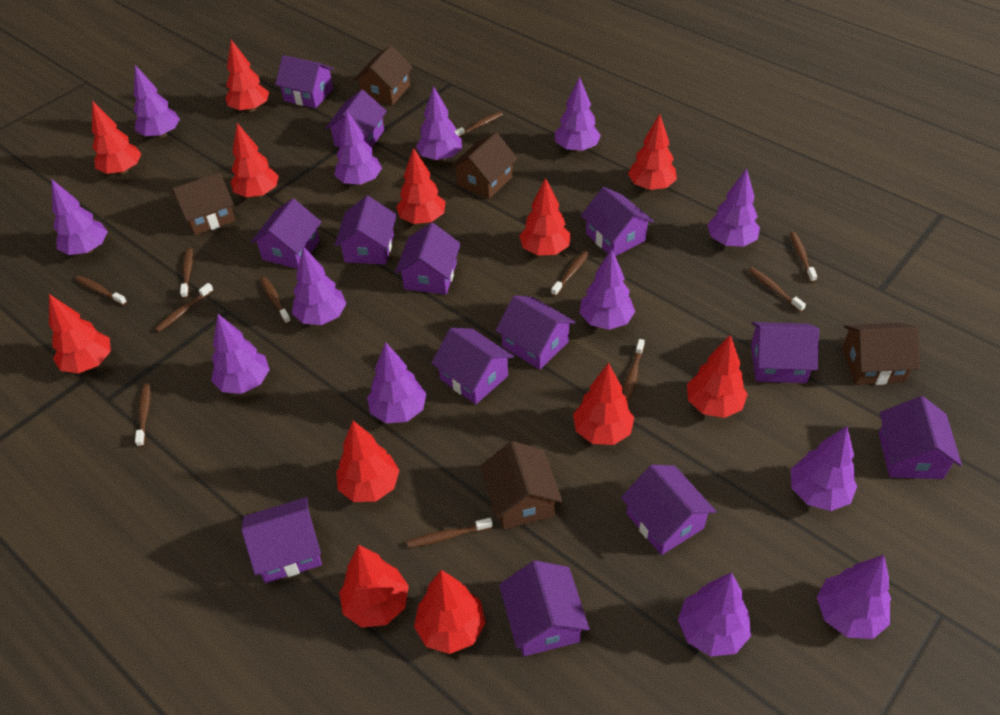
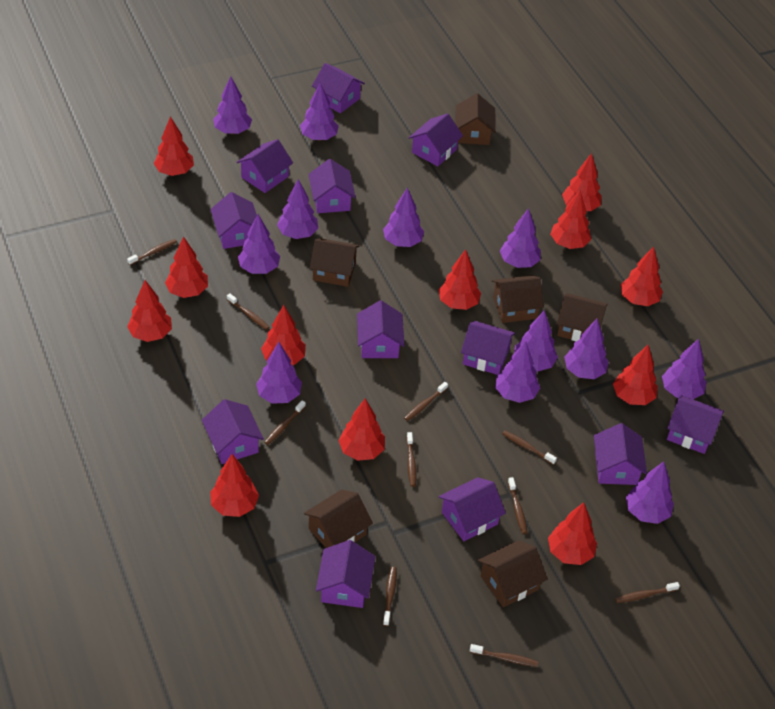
brown house: 5 -> 6
brown toothbrush: 11 -> 10
purple house: 13 -> 12
purple tree: 13 -> 12

